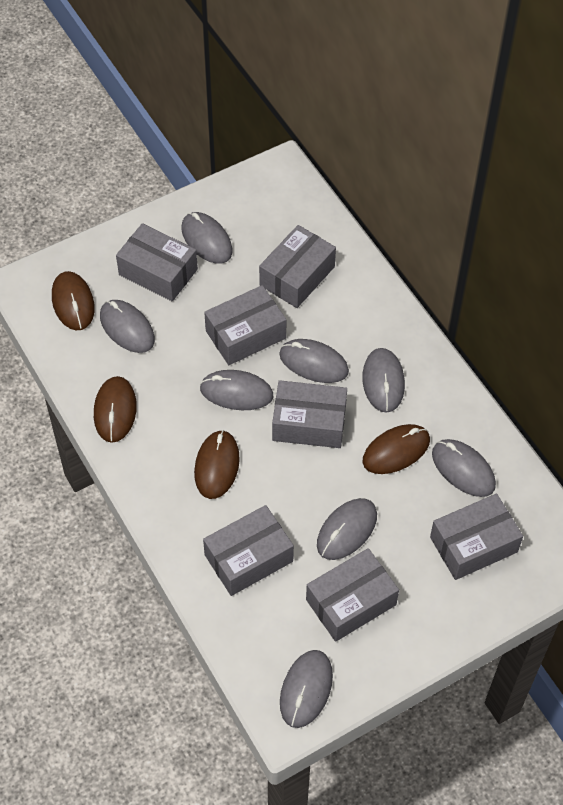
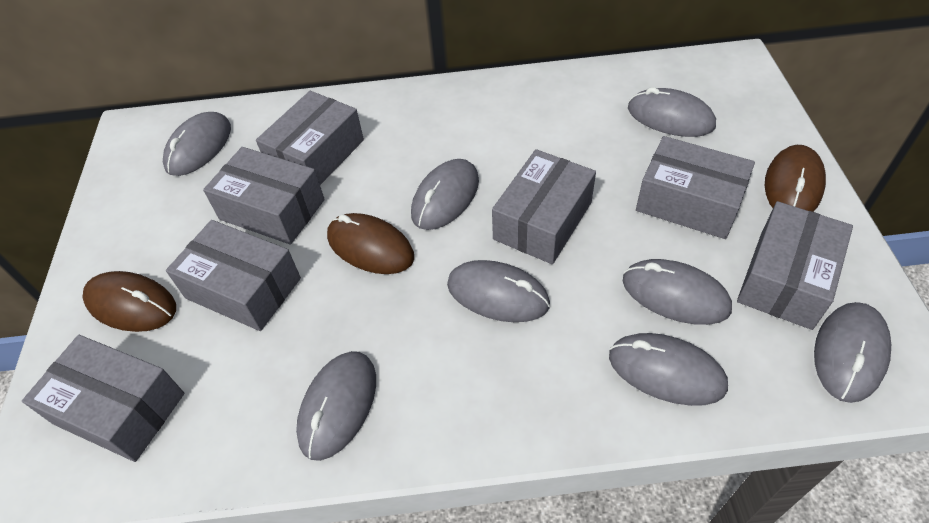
brown mouse: 4 -> 3

